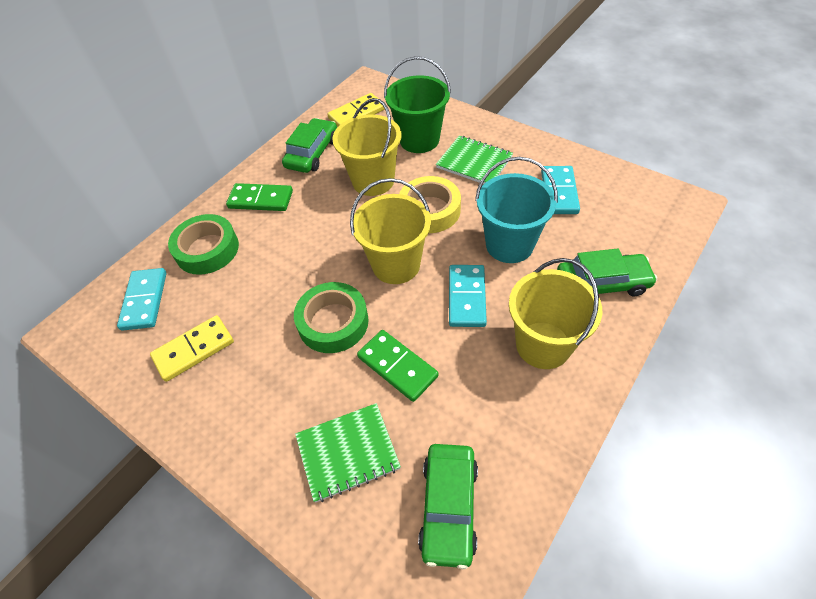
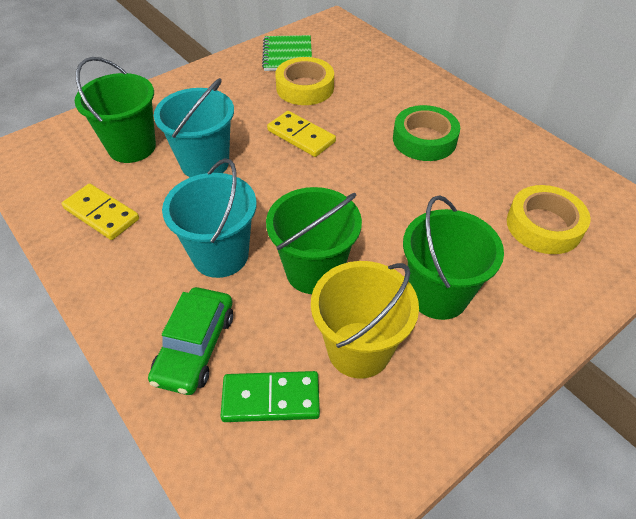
green bucket: 1 -> 3
green car: 3 -> 1
green domino: 2 -> 1
green notebook: 2 -> 1
green tape: 2 -> 1
turquoise bucket: 1 -> 2
turquoise domino: 3 -> 0
yellow bucket: 3 -> 1
yellow tape: 1 -> 2

